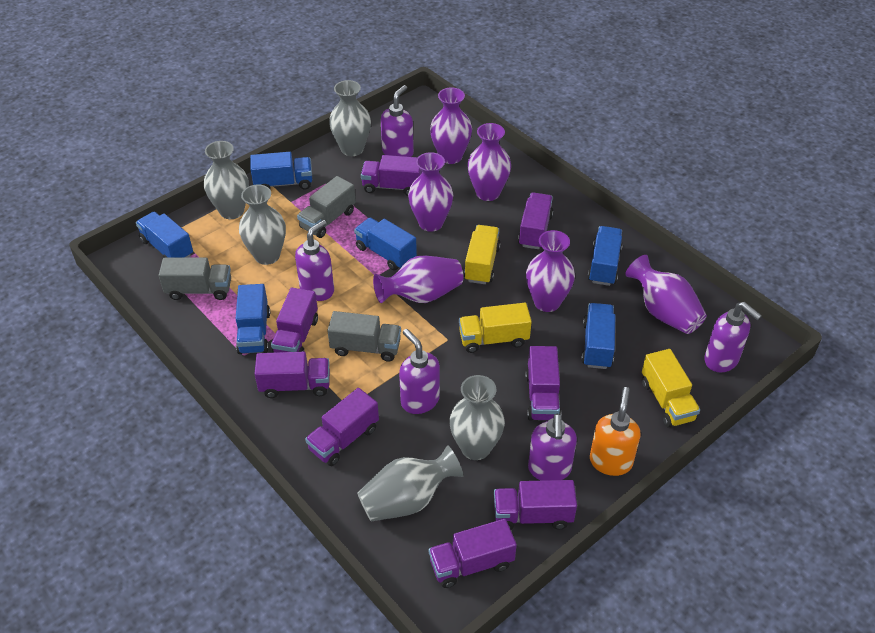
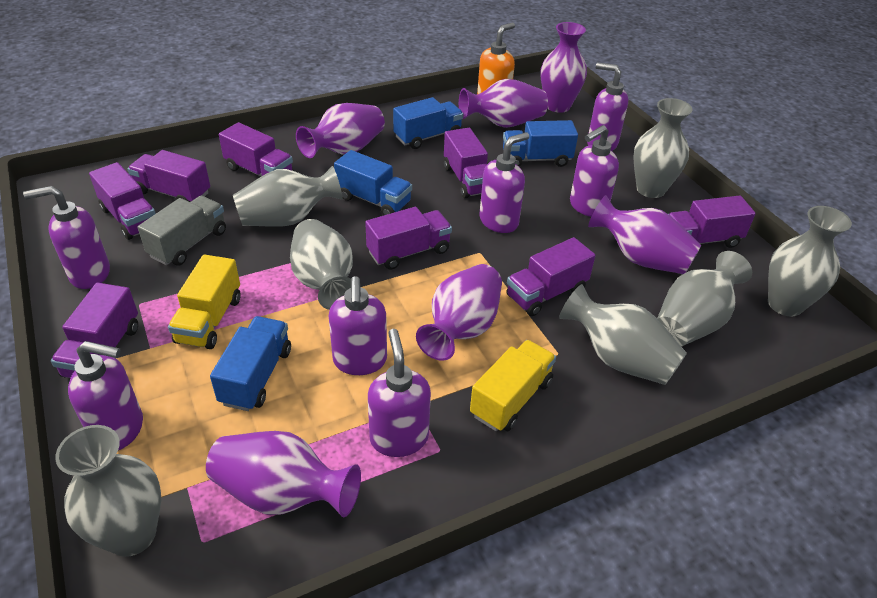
blue truck: 6 -> 4
grey truck: 3 -> 1
grey vase: 5 -> 7
purple soap dispenser: 5 -> 7
yellow truck: 3 -> 2

